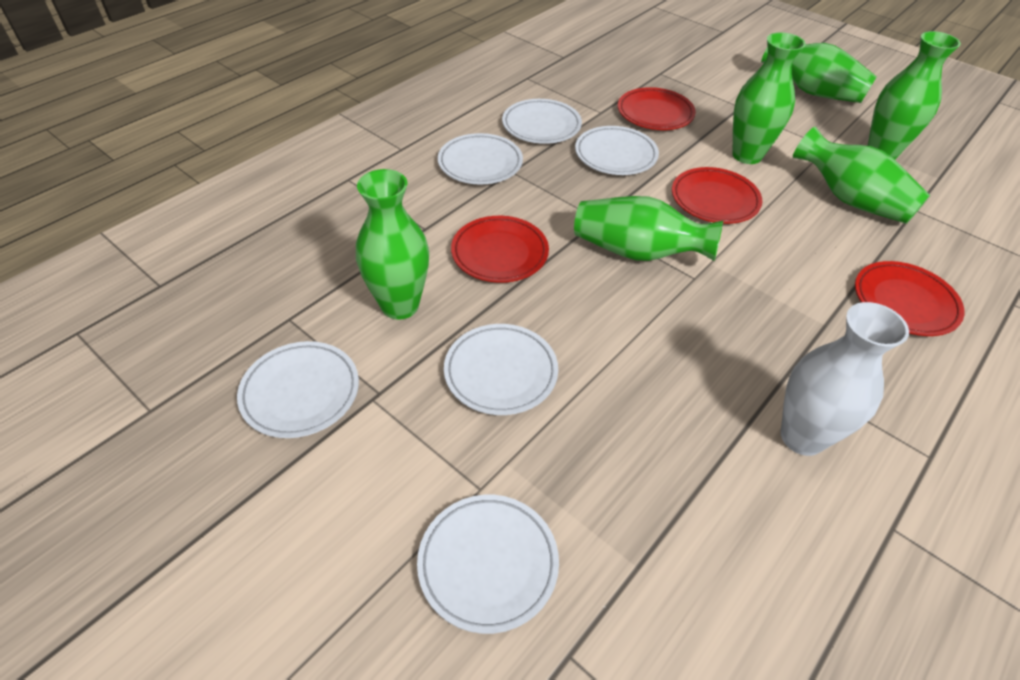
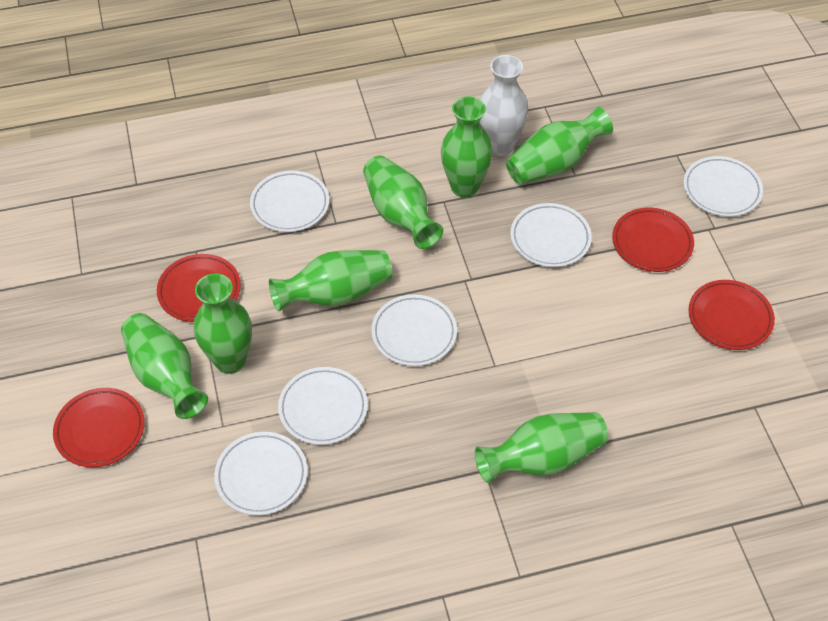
green vase: 6 -> 7

